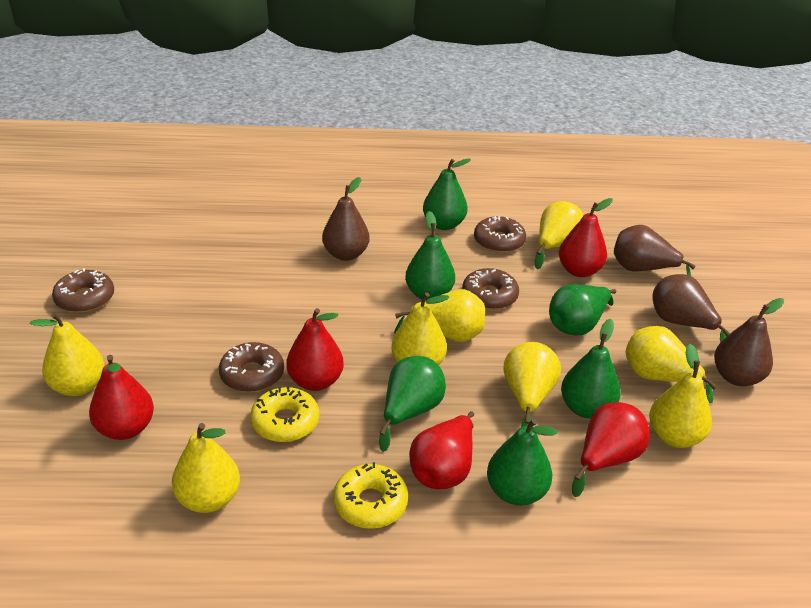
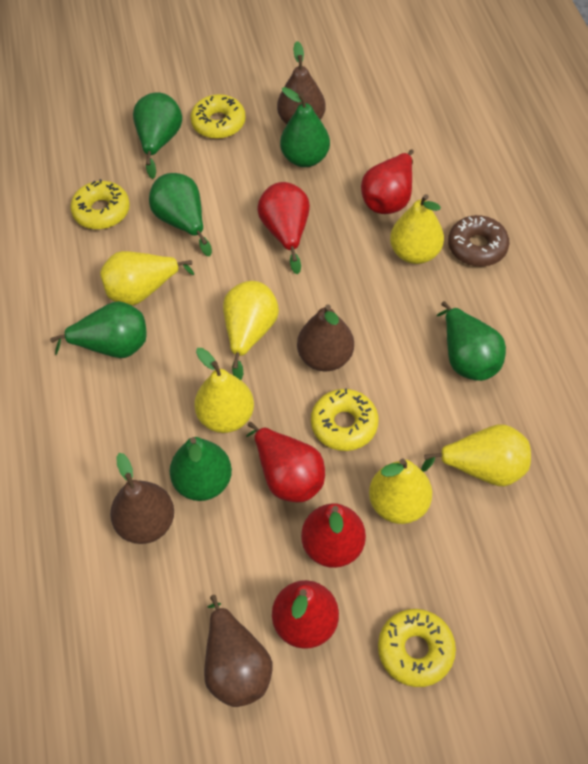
brown donut: 4 -> 1
yellow donut: 2 -> 4
yellow pear: 8 -> 6

